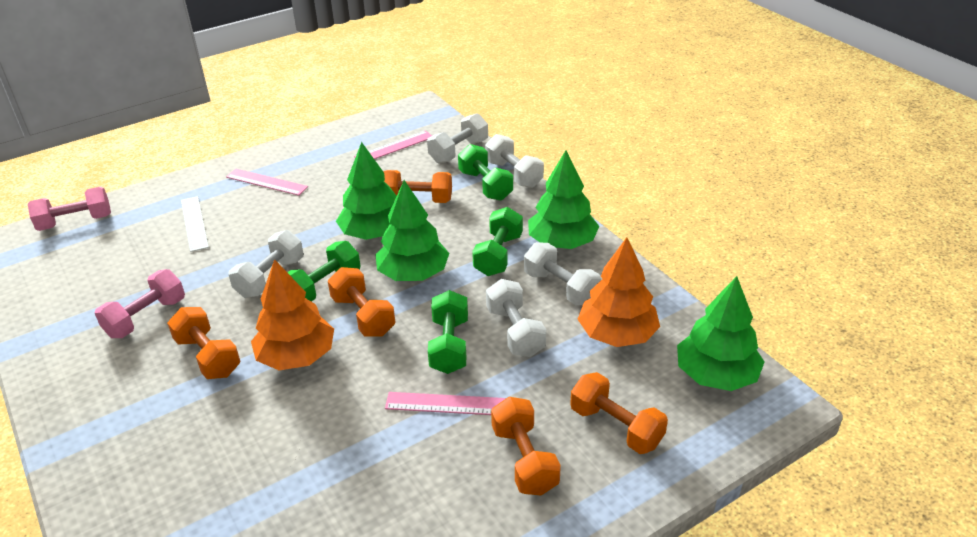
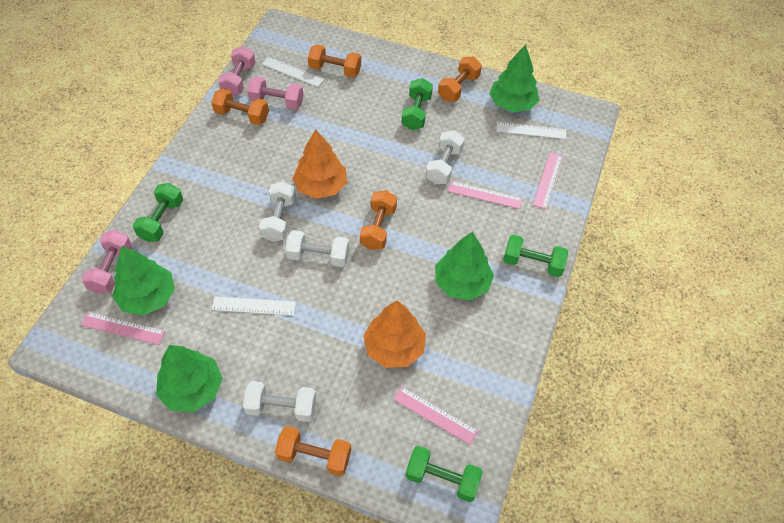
pink dumbbell: 2 -> 3
pink ruler: 3 -> 4
white dumbbell: 5 -> 4
white ruler: 1 -> 3

